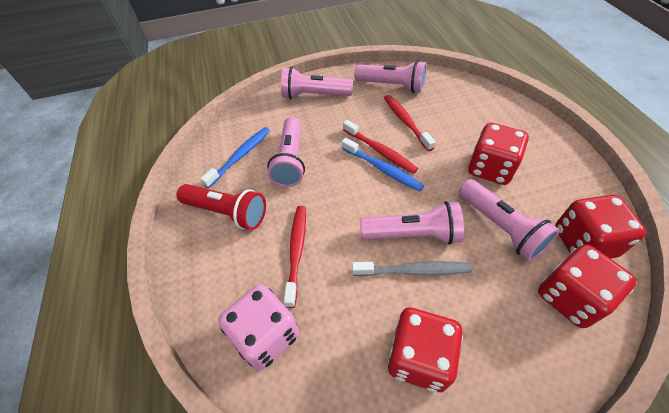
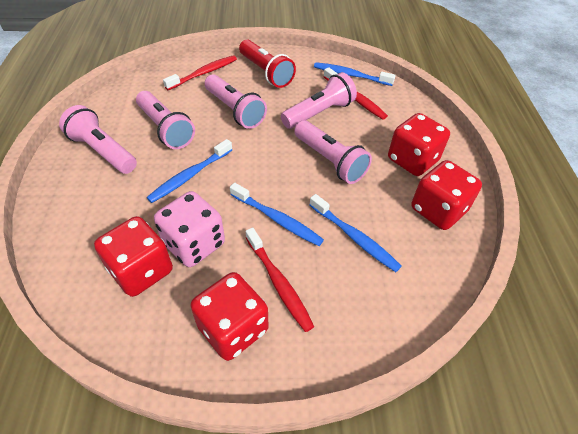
blue toothbrush: 2 -> 4
grey toothbrush: 1 -> 0

